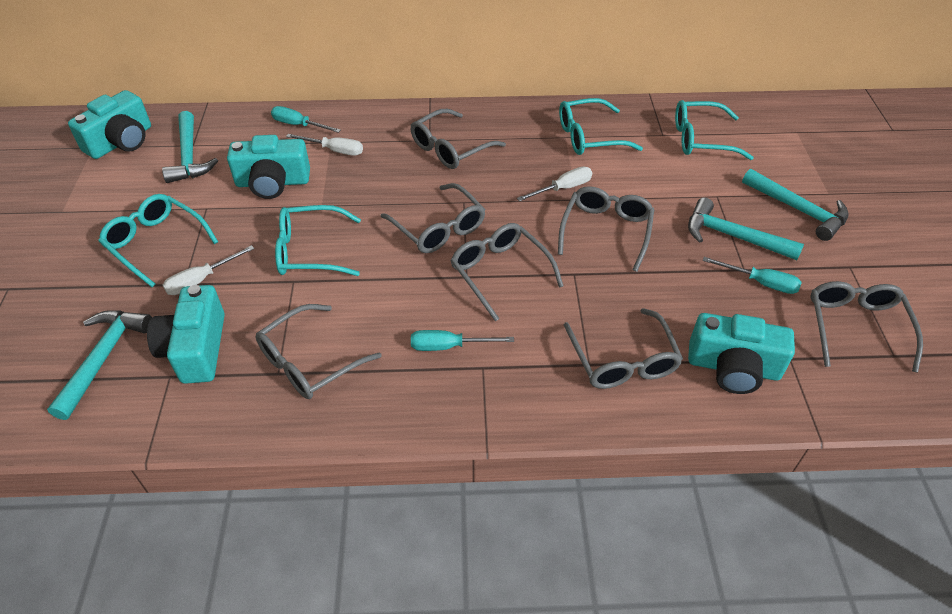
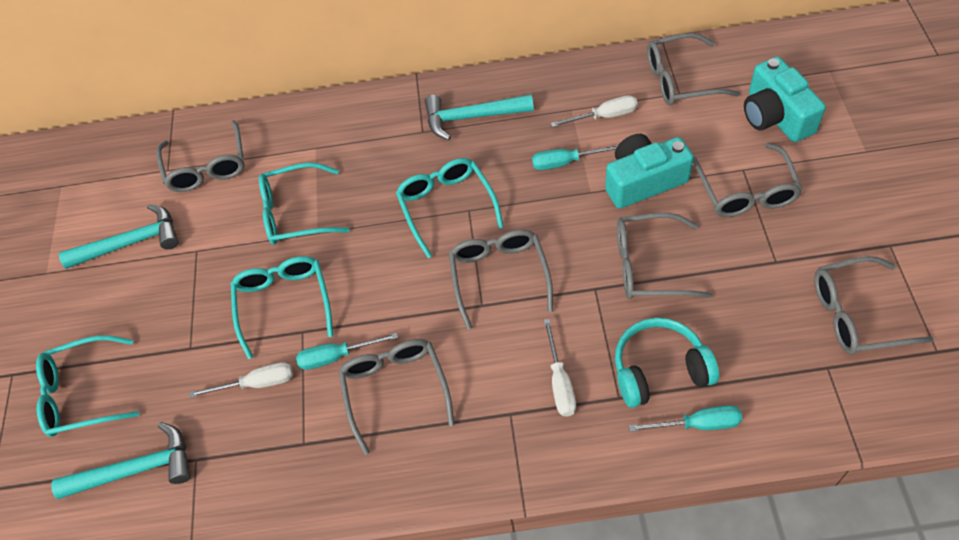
turquoise camera: 4 -> 2
turquoise hammer: 4 -> 3
turquoise headphones: 0 -> 1

